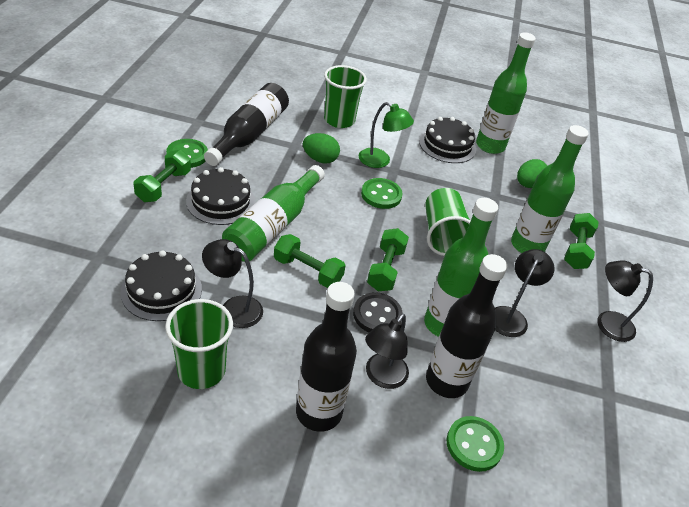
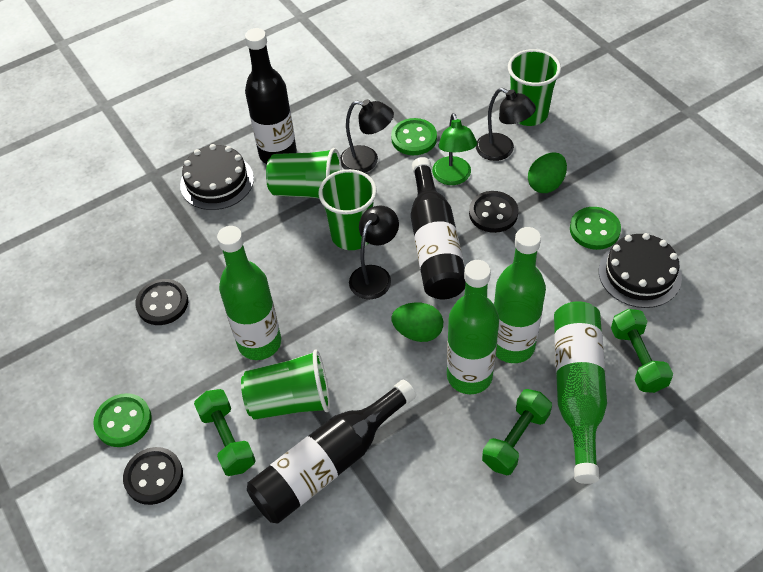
black button: 1 -> 3
black cake: 3 -> 2
black lamp: 4 -> 3
green cup: 3 -> 4
green dumbbell: 4 -> 3

